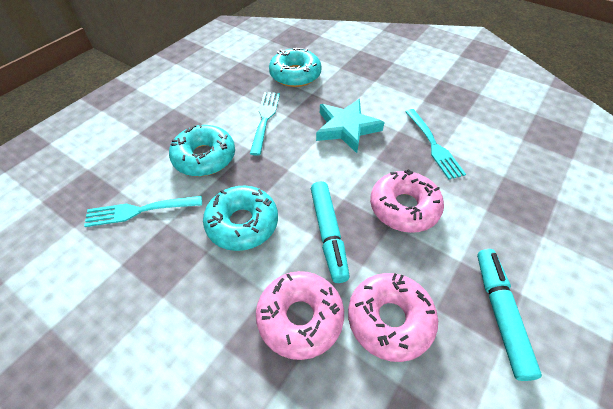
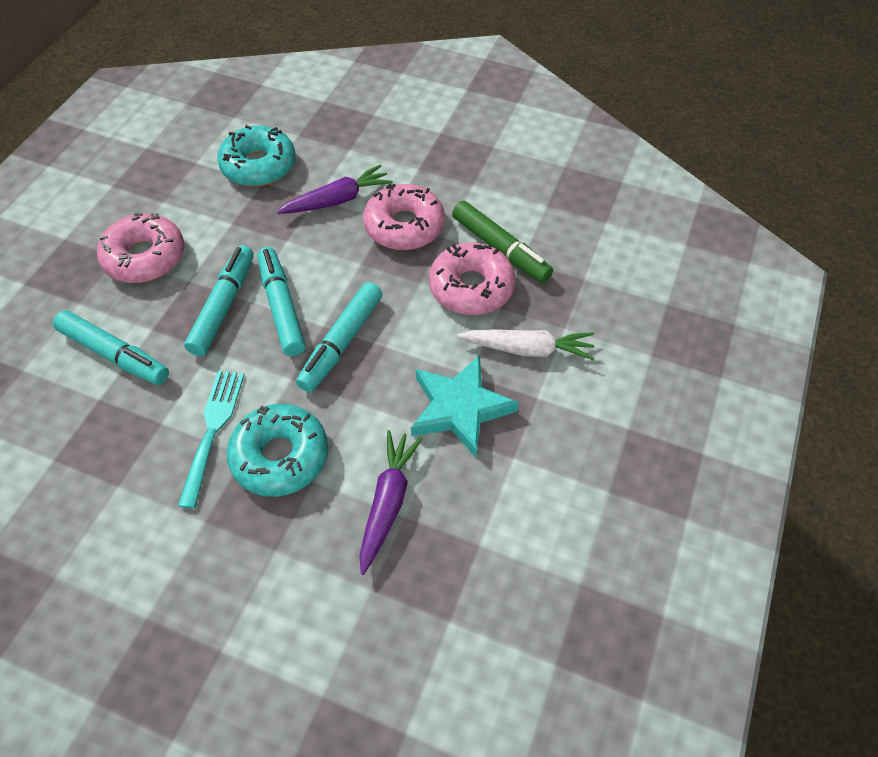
green marker: 0 -> 1
purple carrot: 0 -> 2
turquoise donut: 3 -> 2
turquoise fork: 3 -> 1
turquoise marker: 2 -> 4
white carrot: 0 -> 1

